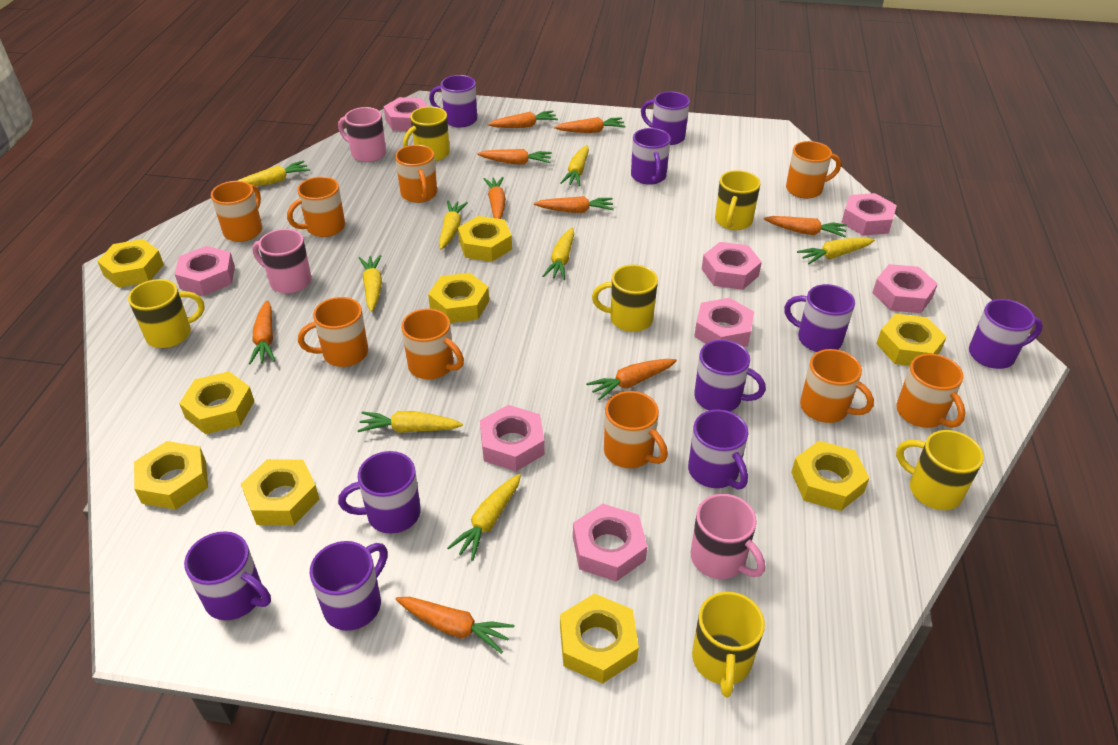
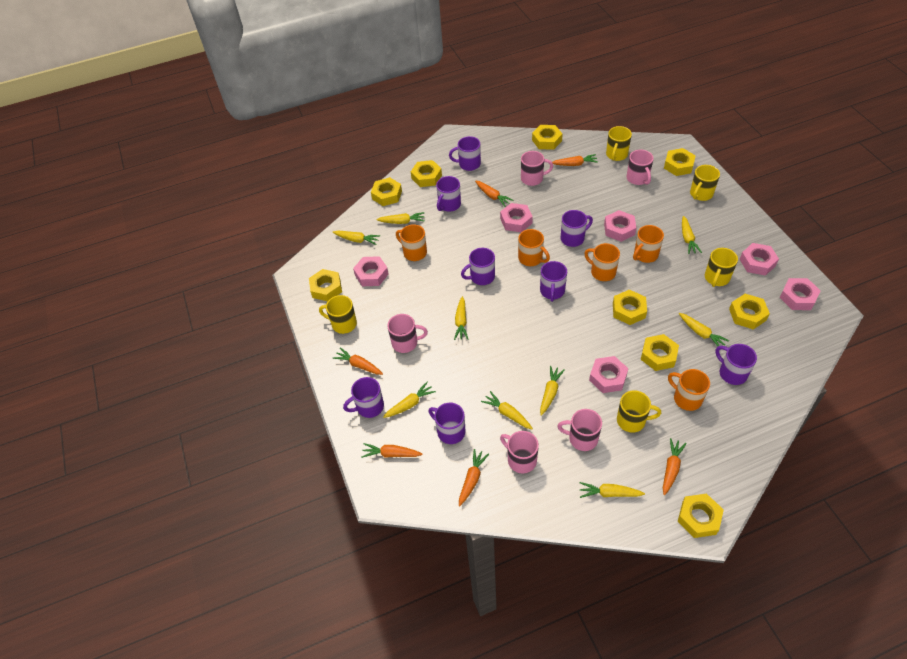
orange carrot: 9 -> 6
orange mug: 9 -> 5
pink mug: 3 -> 5
pink nut: 8 -> 6
purple mug: 10 -> 8
yellow carrot: 8 -> 9
yellow mug: 6 -> 5

